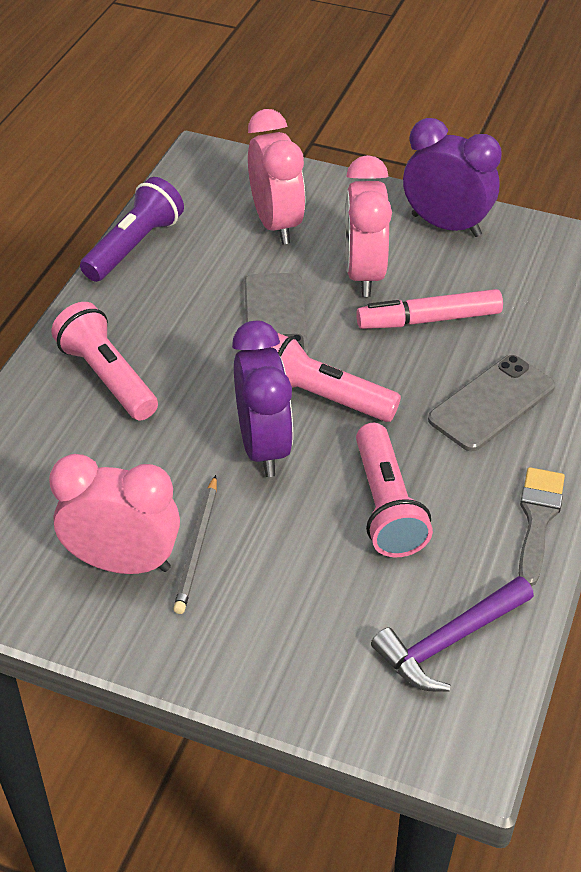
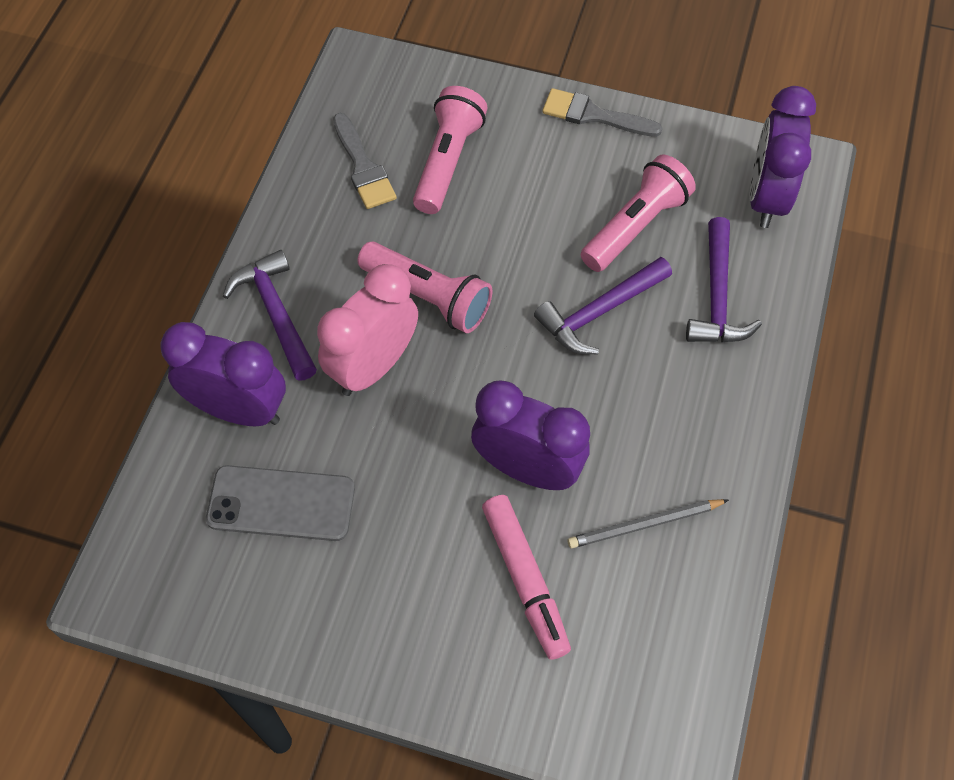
grey brush: 1 -> 2
grey phone: 2 -> 1
pink clock: 3 -> 1
purple clock: 2 -> 3
purple flashlight: 1 -> 0
purple hammer: 1 -> 3

